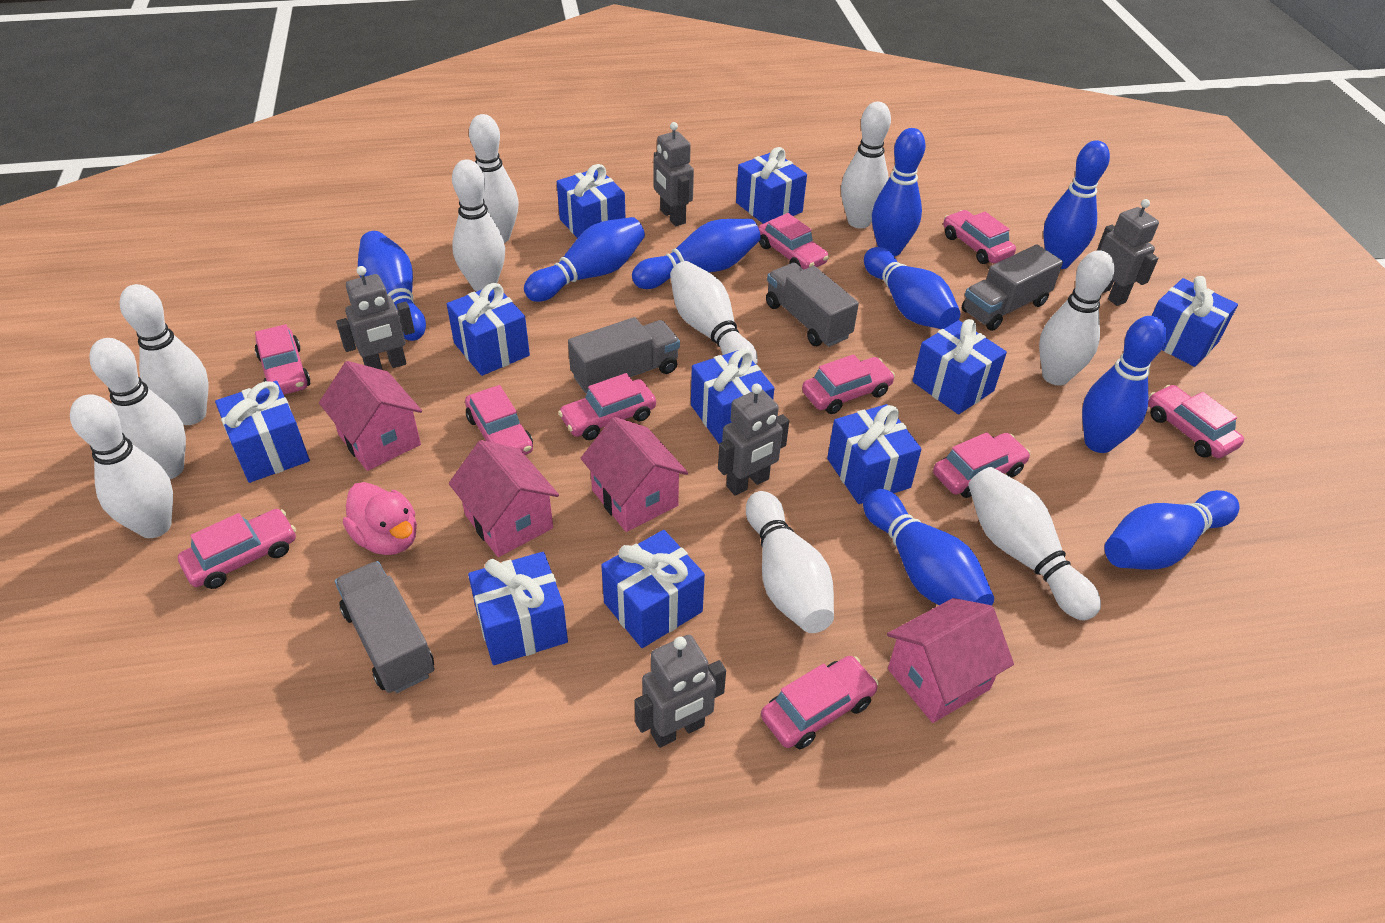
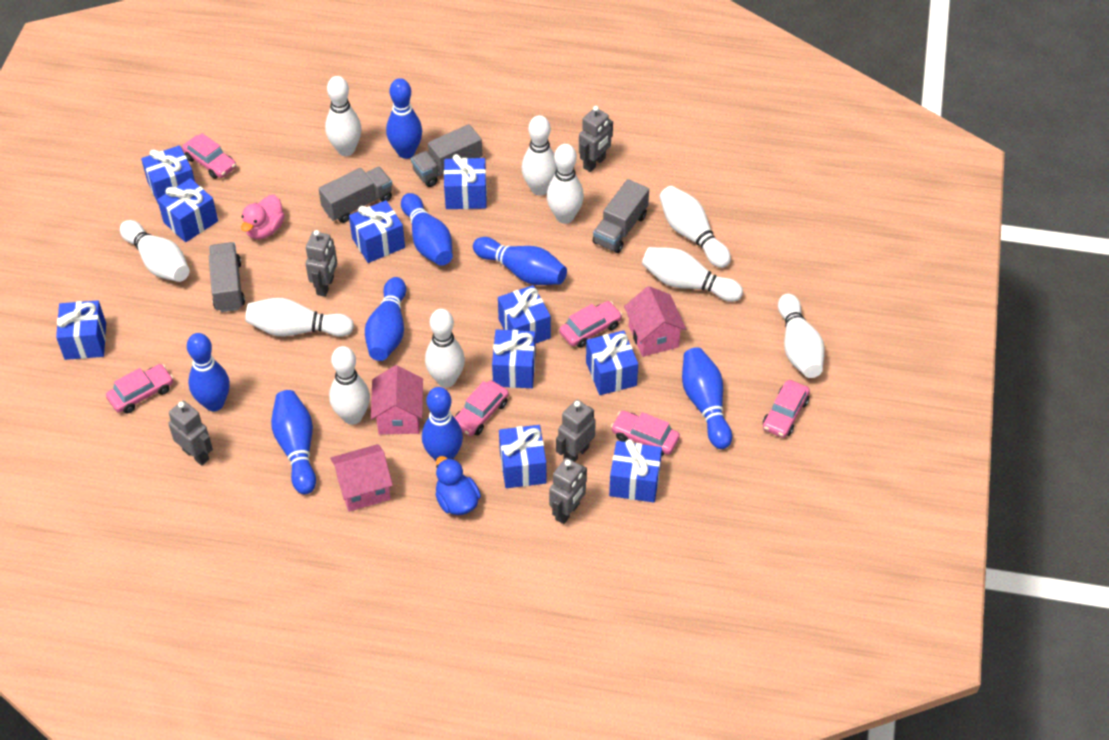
blue bowling pin: 9 -> 8
blue duck: 0 -> 1
pink car: 10 -> 6
pink house: 4 -> 3

